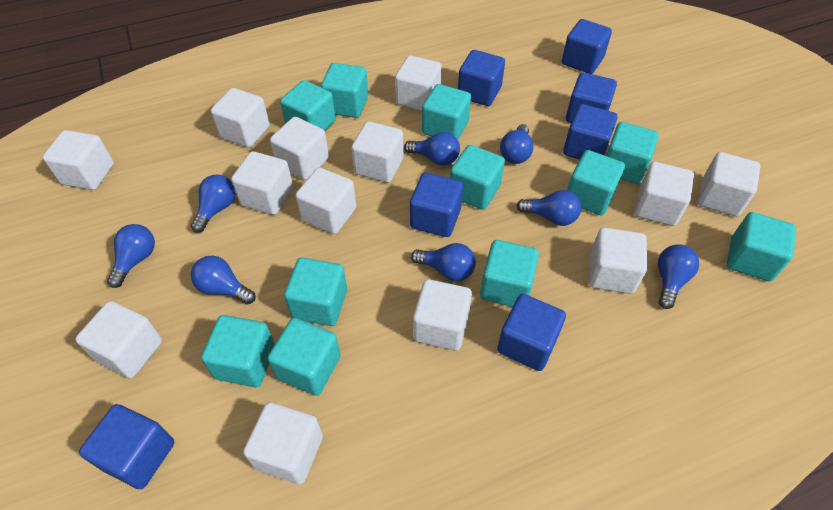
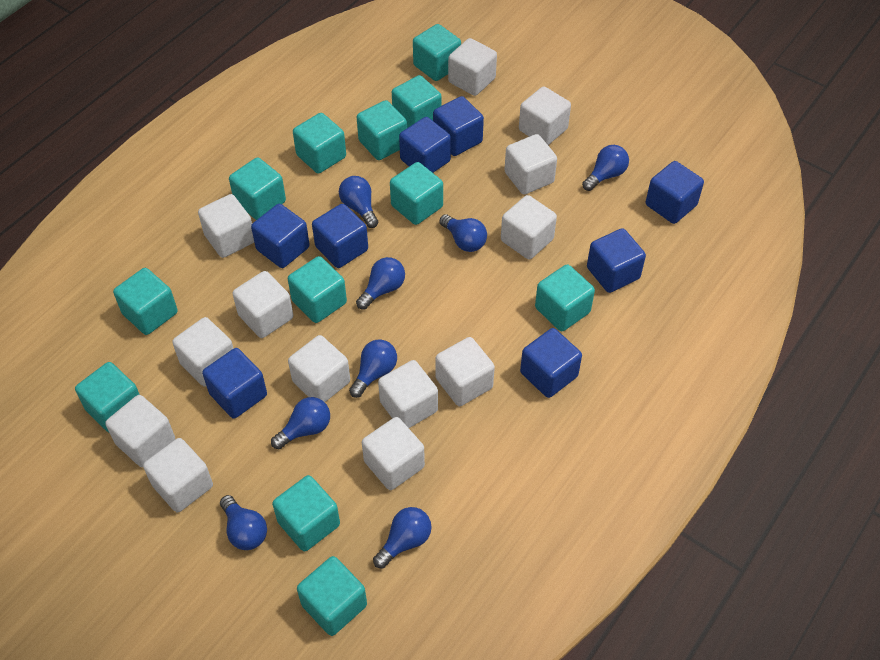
blue cube: 7 -> 8
turquoise cube: 11 -> 12

